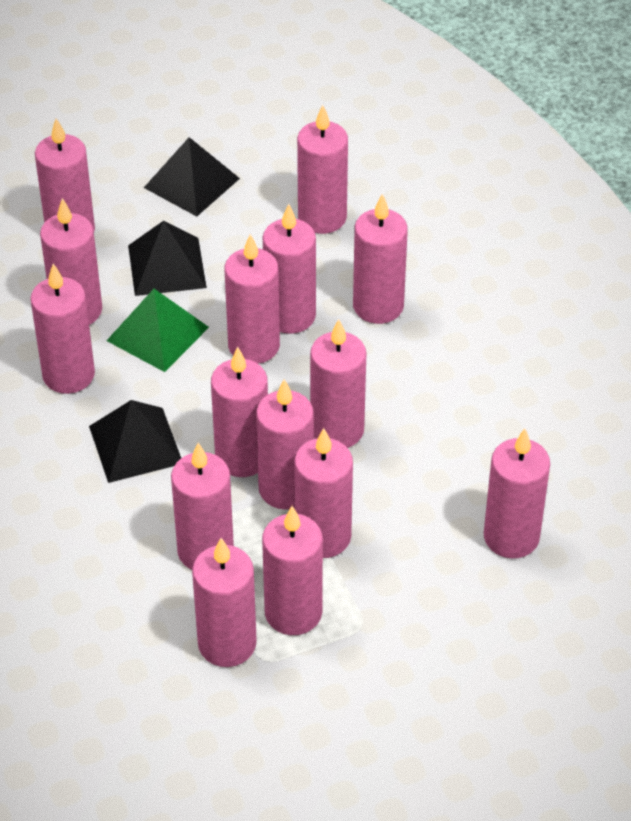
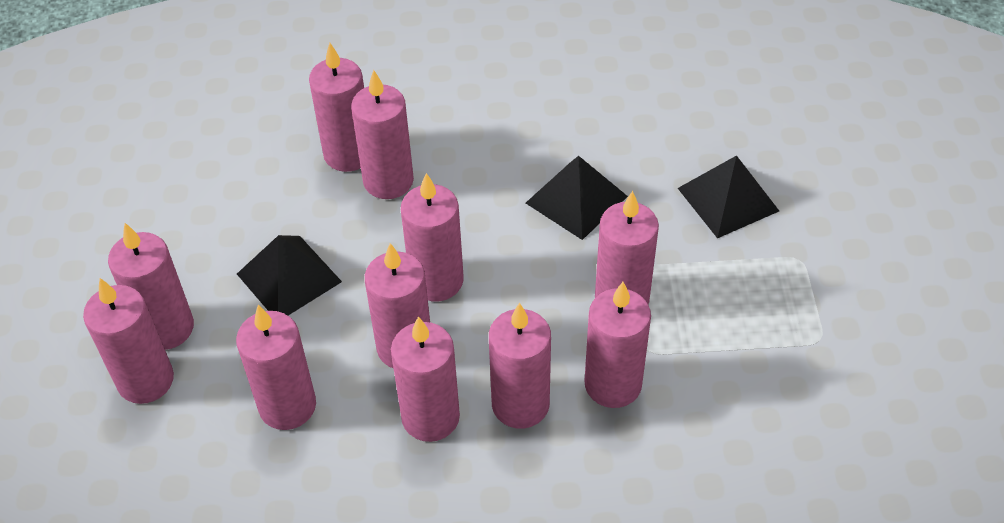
green pyramid: 1 -> 0
pink candle: 15 -> 11

